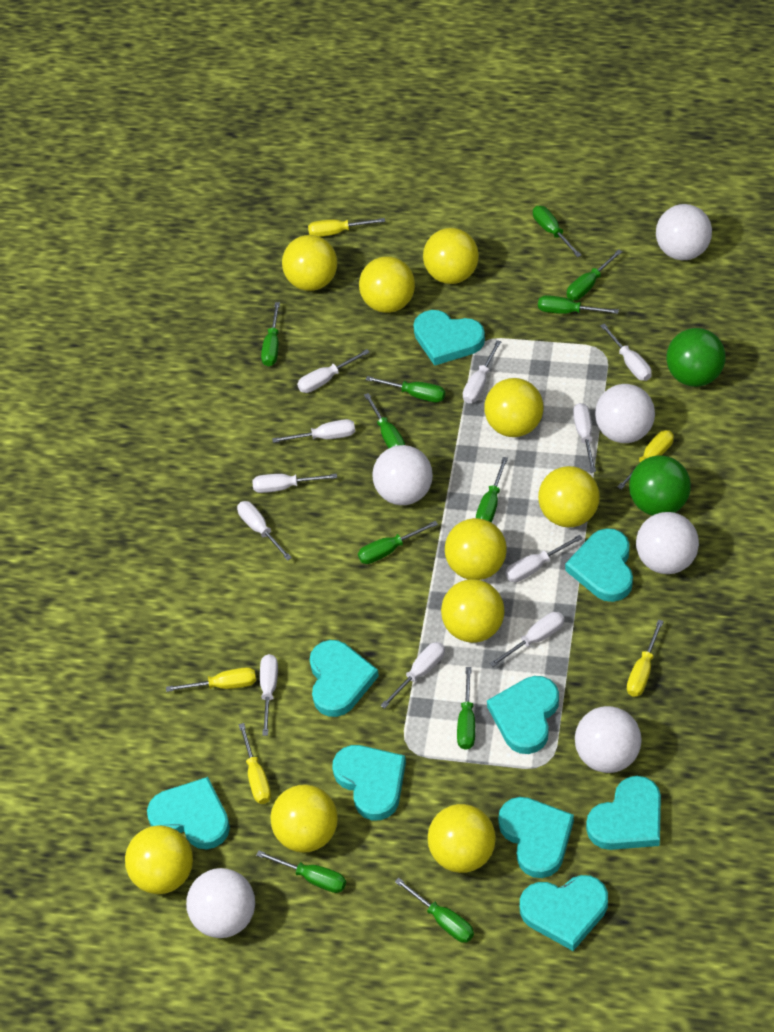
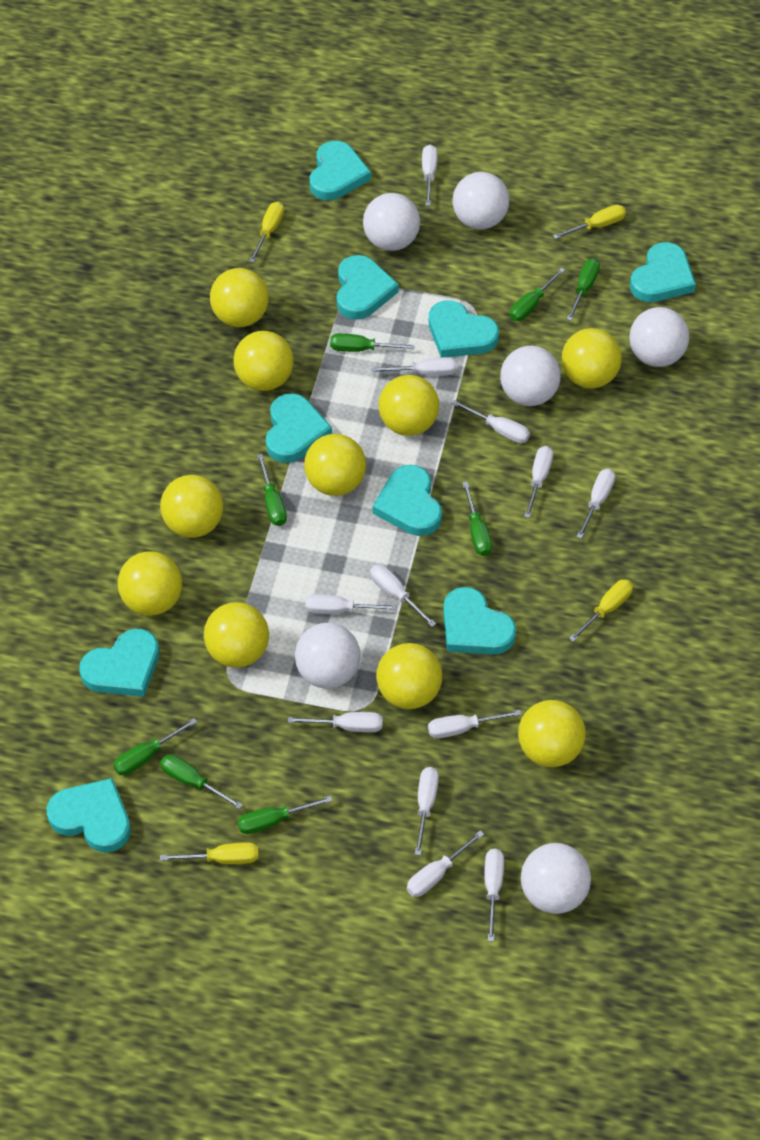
green ball: 2 -> 0
green screwdriver: 11 -> 8
white screwdriver: 11 -> 12
yellow screwdriver: 5 -> 4

